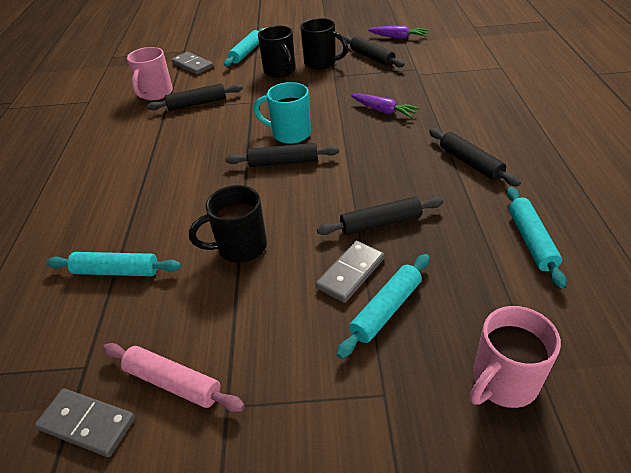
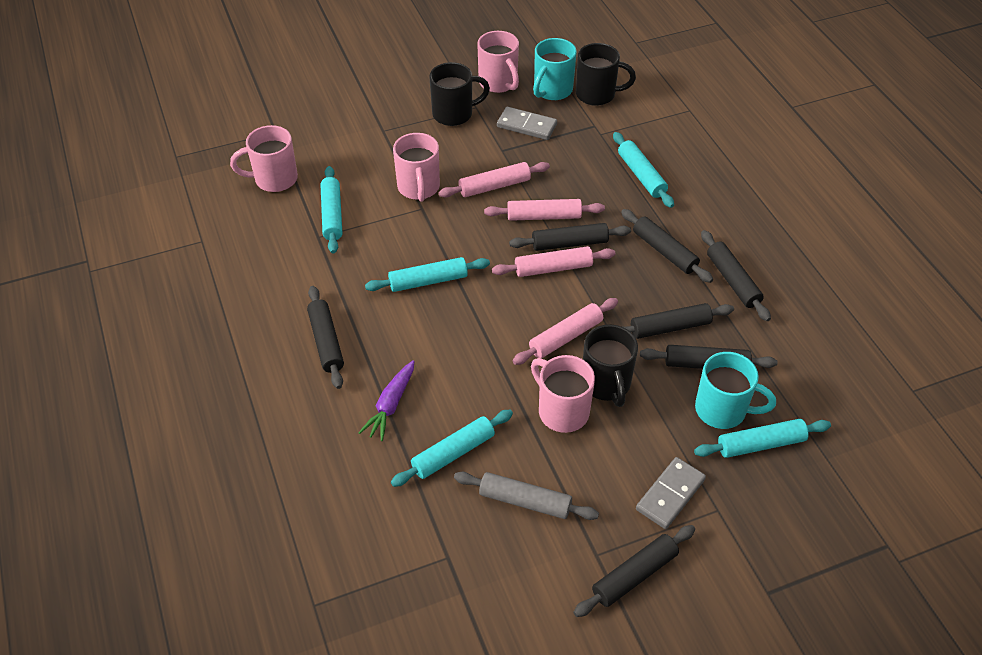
black rolling pin: 5 -> 7
grey domino: 3 -> 2
grey rolling pin: 0 -> 1
pink mug: 2 -> 4
pink rolling pin: 1 -> 4
purple carrot: 2 -> 1
turquoise mug: 1 -> 2
turquoise rolling pin: 4 -> 5

